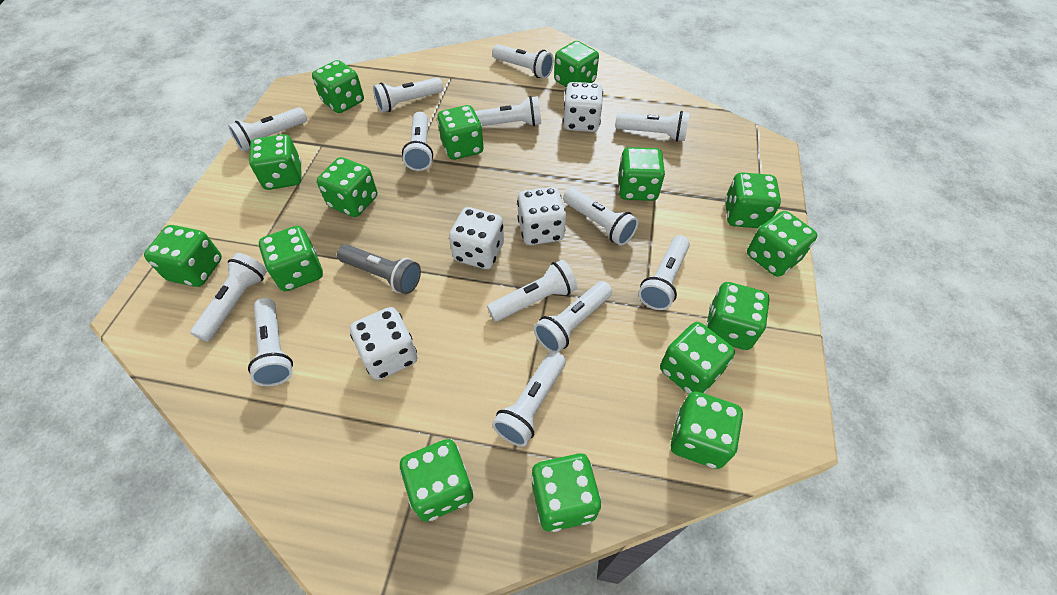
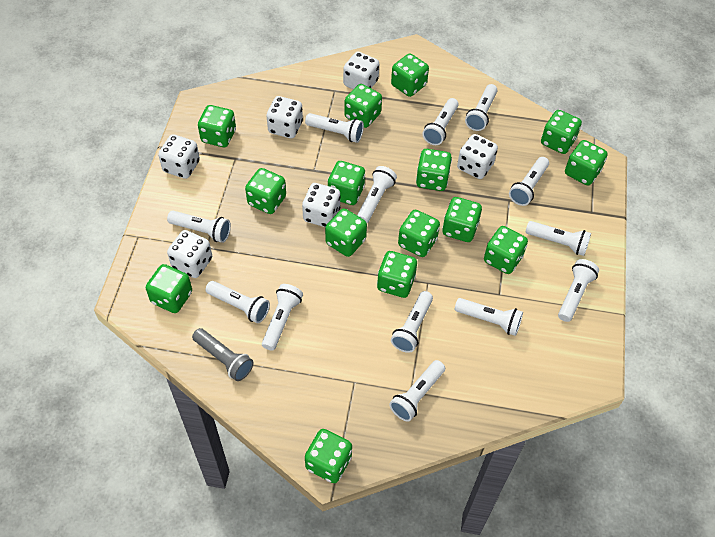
white dice: 4 -> 6

